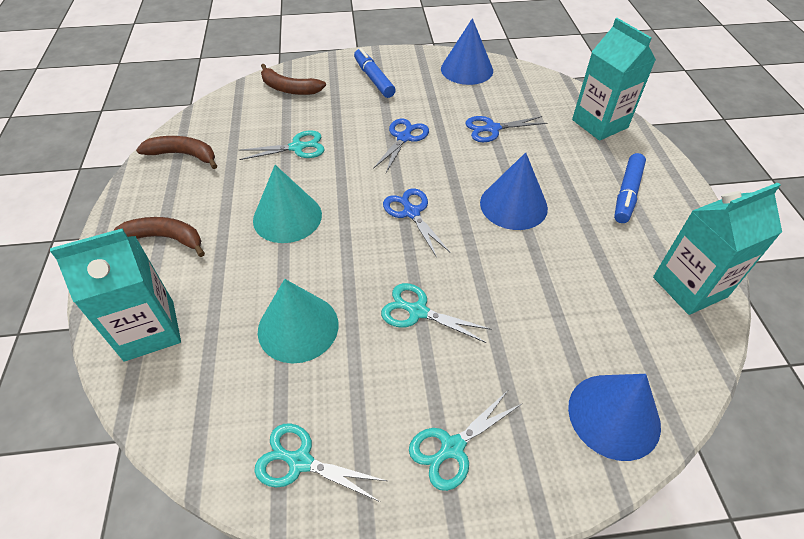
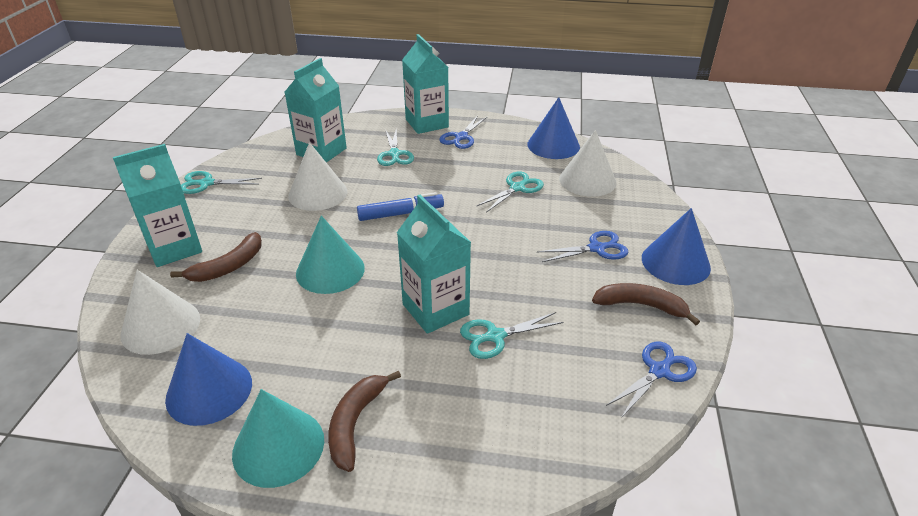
blue marker: 2 -> 1
turquoise carton: 3 -> 4
white cone: 0 -> 3

